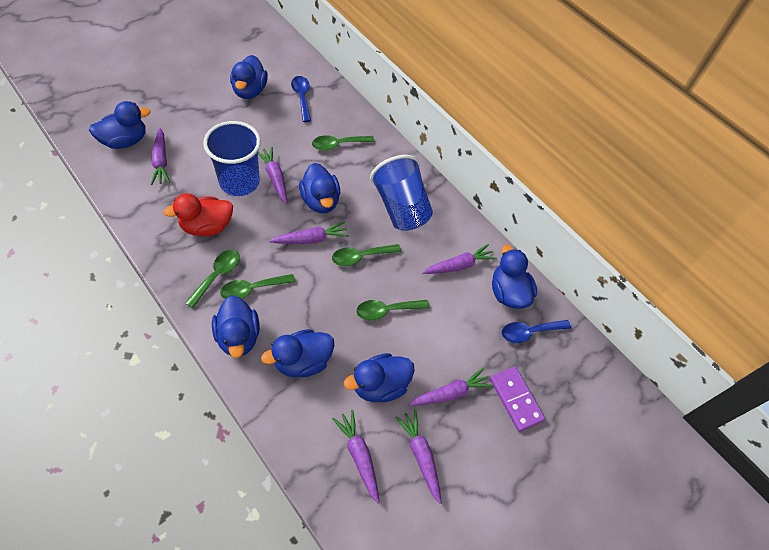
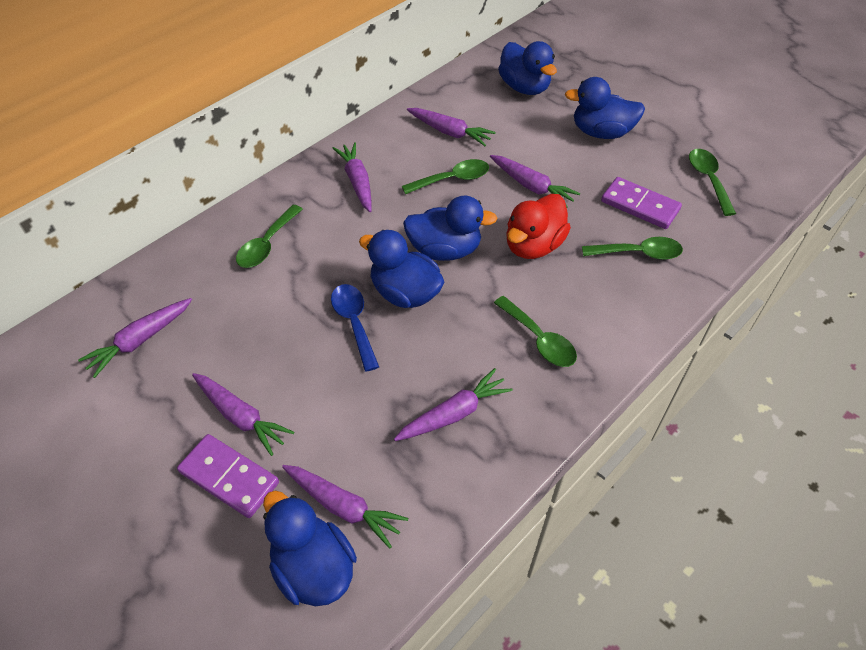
blue cup: 2 -> 0
blue duck: 7 -> 5
blue spoon: 2 -> 1
purple domino: 1 -> 2

